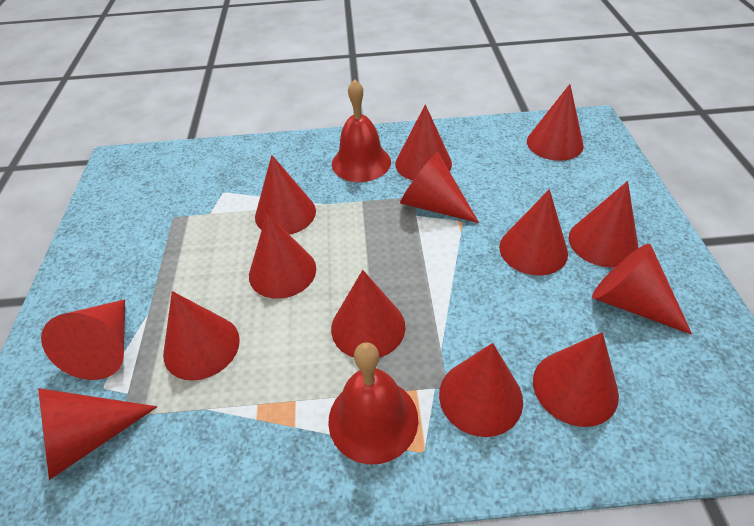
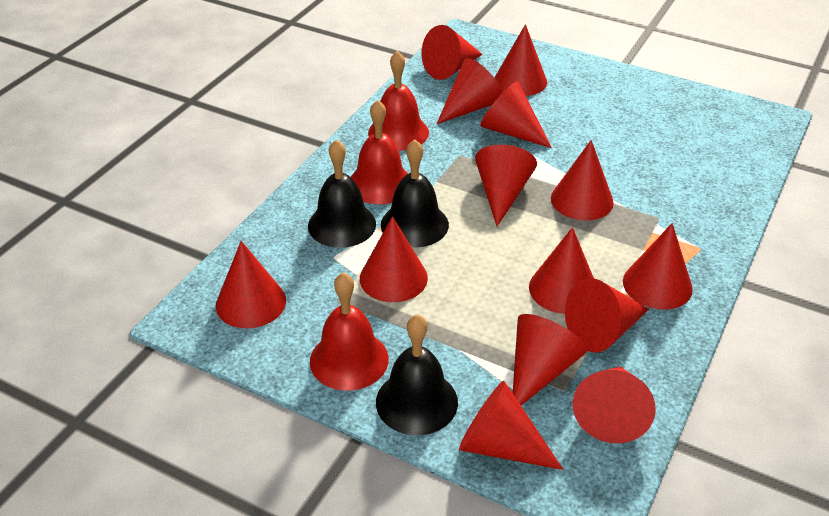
black bell: 0 -> 3
red bell: 2 -> 3

